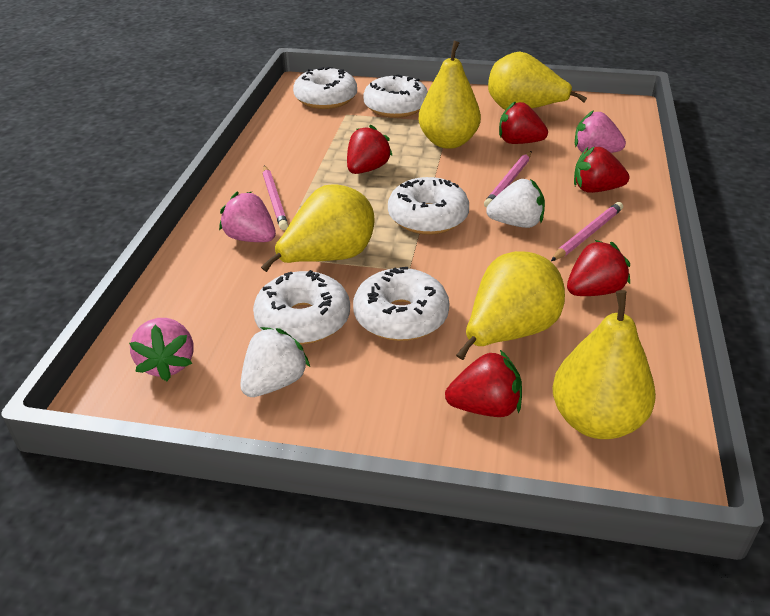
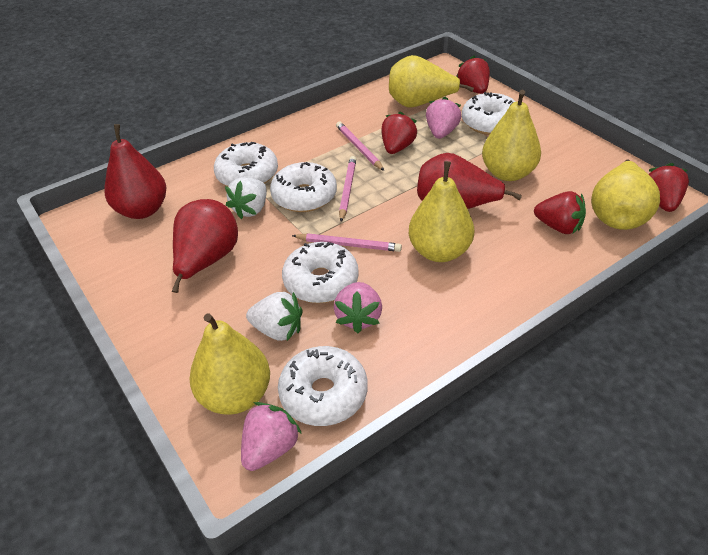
red pear: 0 -> 3
red strawberry: 5 -> 4

